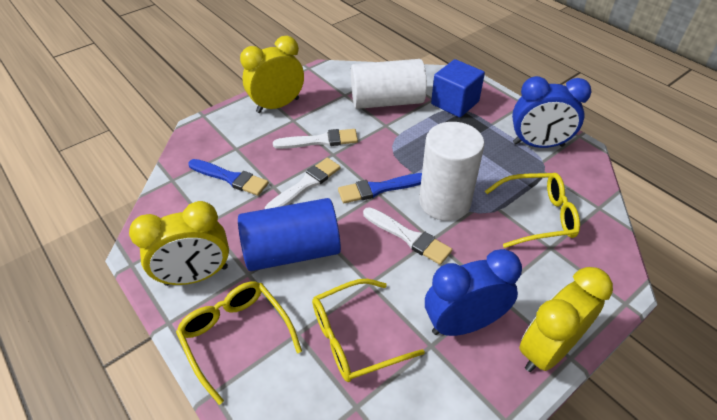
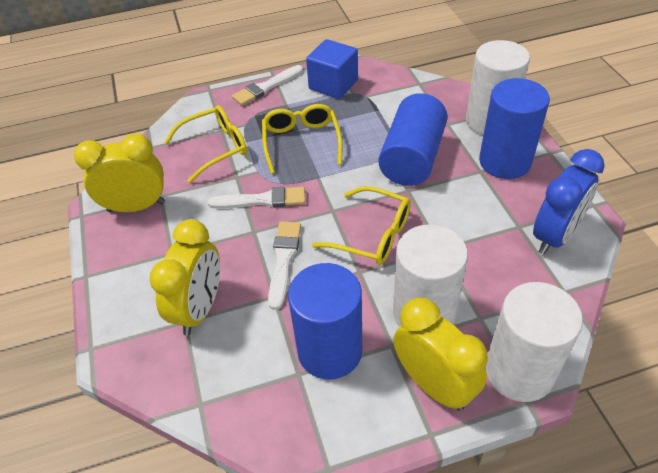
blue brush: 2 -> 0
blue clock: 2 -> 1
blue cylinder: 1 -> 3
white cylinder: 2 -> 3

